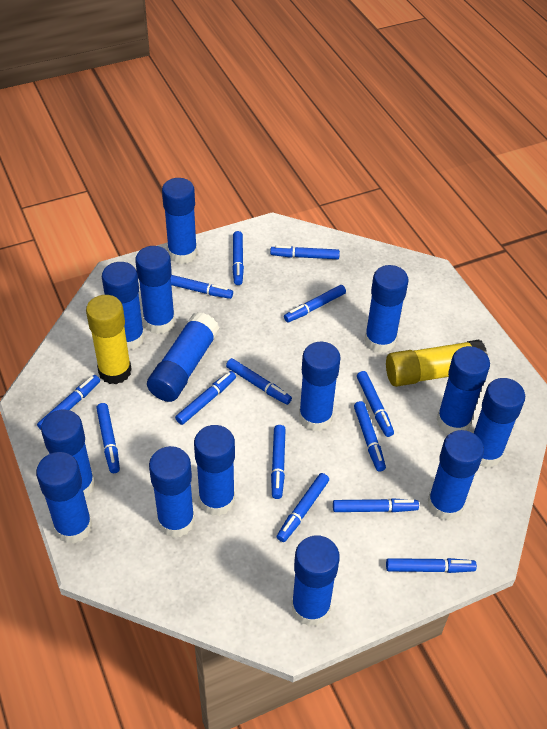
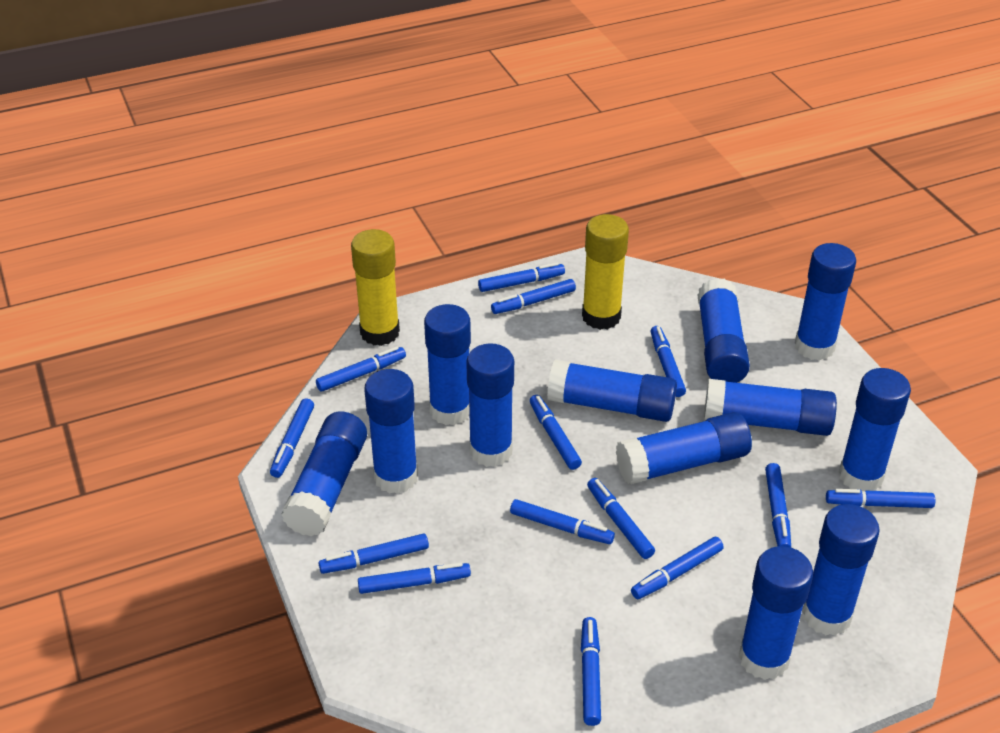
blue glue stick: 14 -> 12

